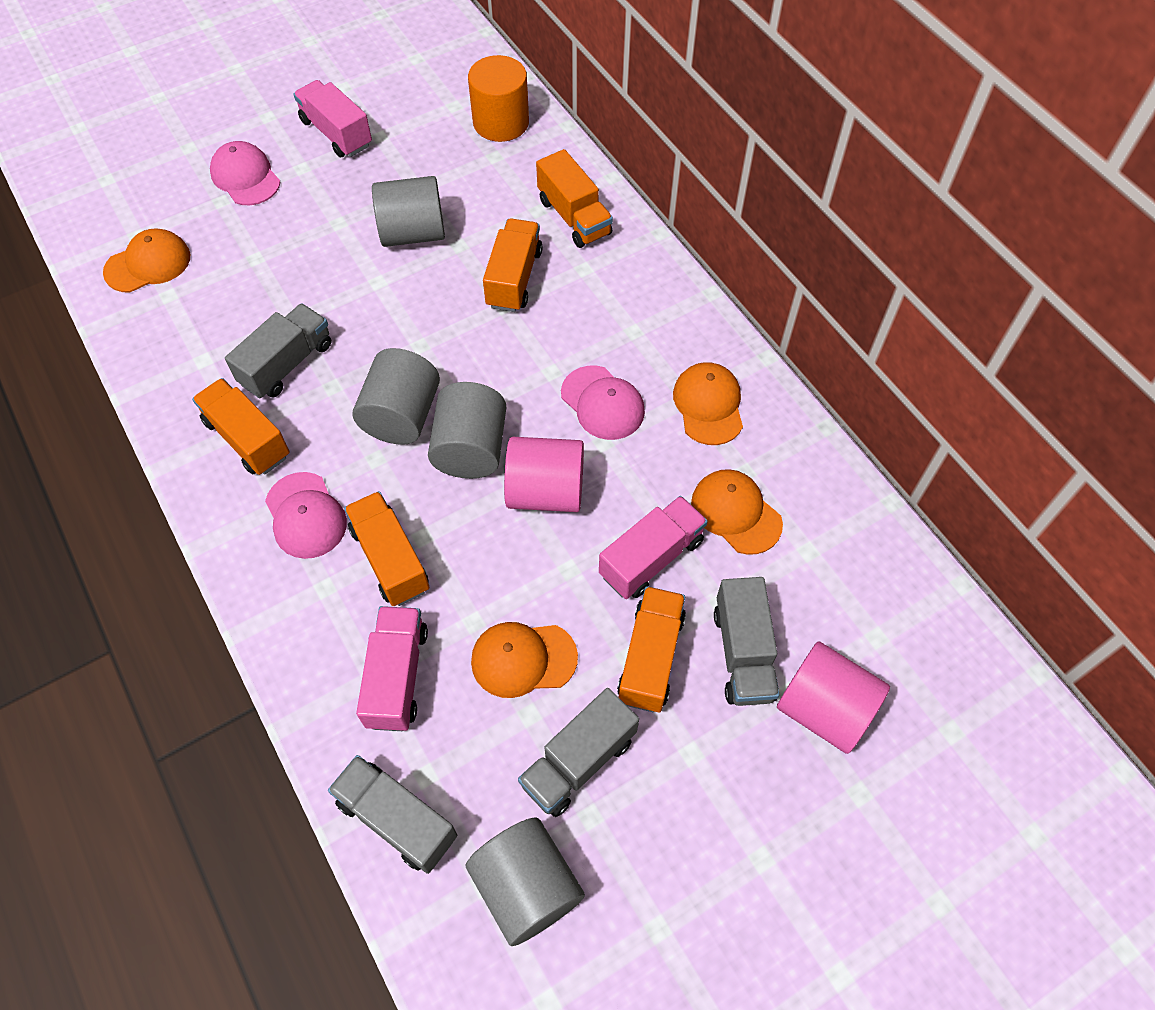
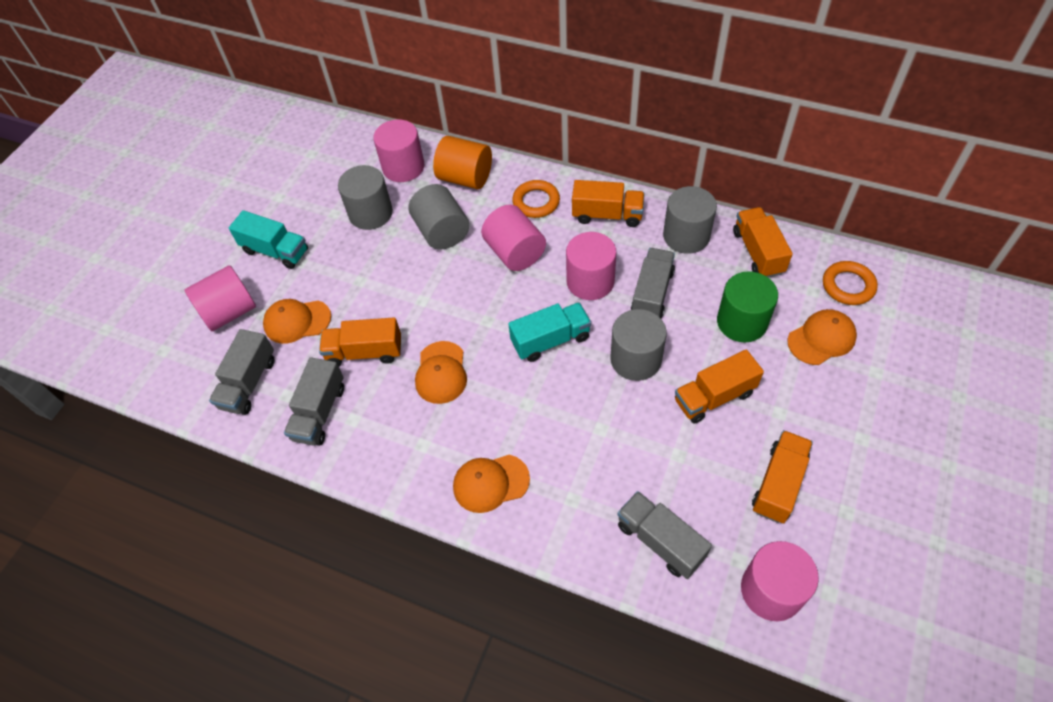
green cylinder: 0 -> 1
orange ring: 0 -> 2
pink cap: 3 -> 0
pink cylinder: 2 -> 5
pink truck: 3 -> 0
turquoise truck: 0 -> 2

